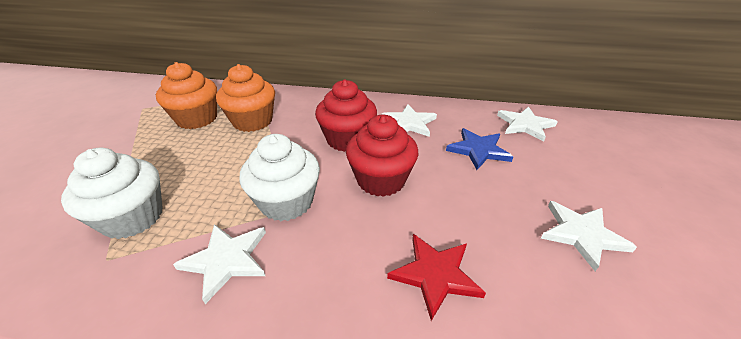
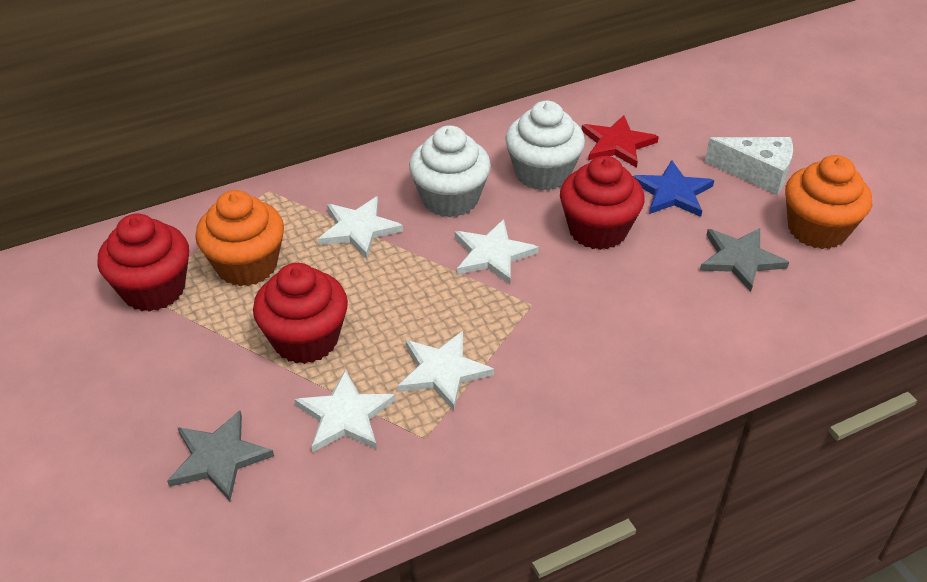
grey star: 0 -> 2
red cupcake: 2 -> 3
white cheese: 0 -> 1

